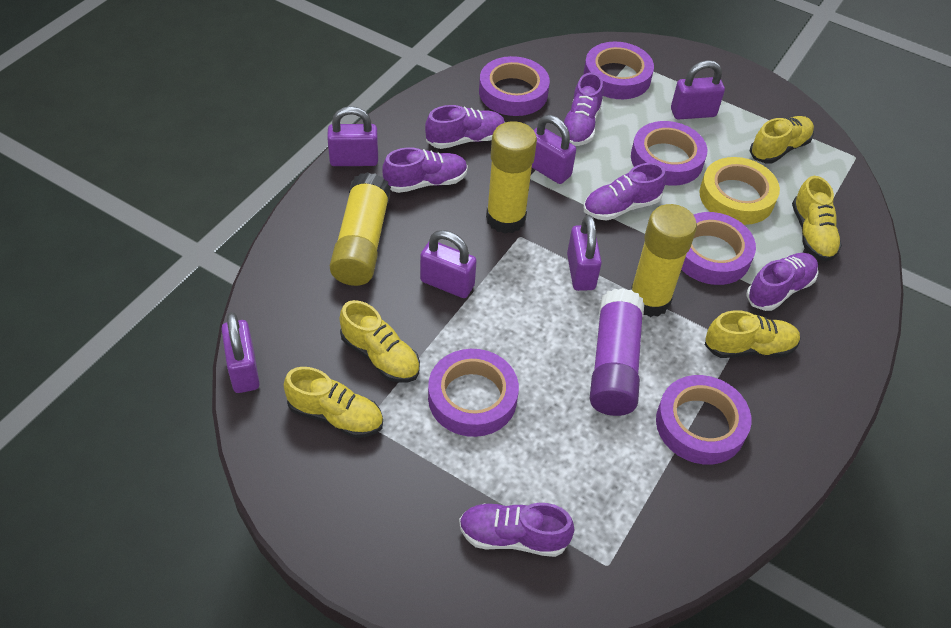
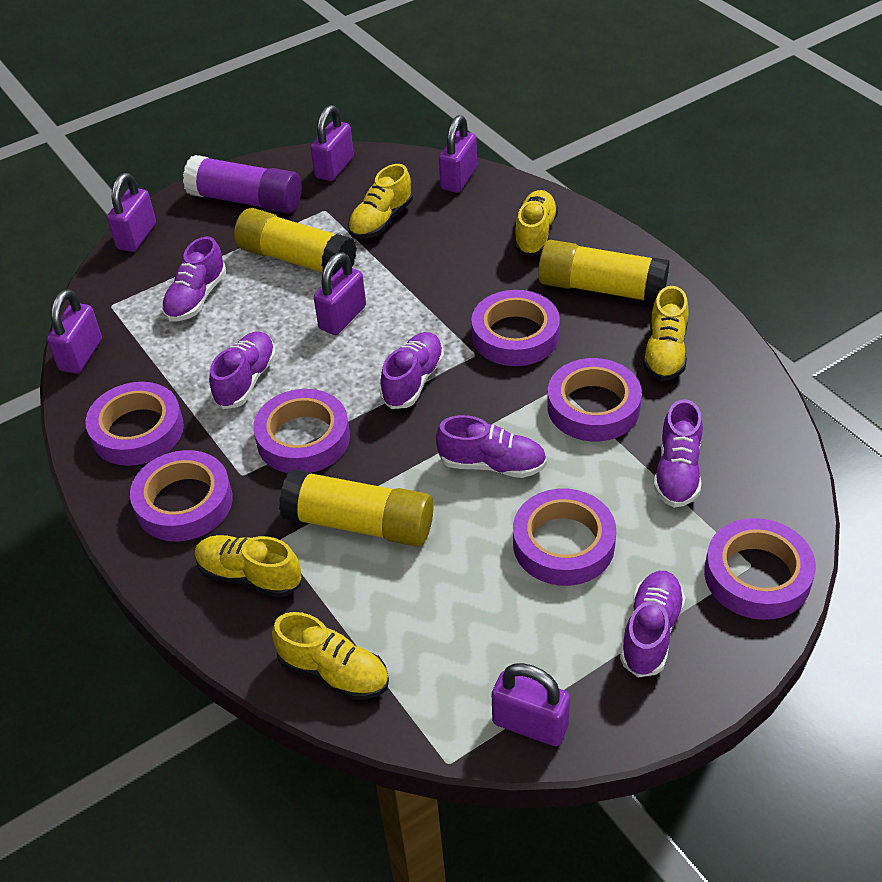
purple tape: 6 -> 7
yellow tape: 1 -> 0

